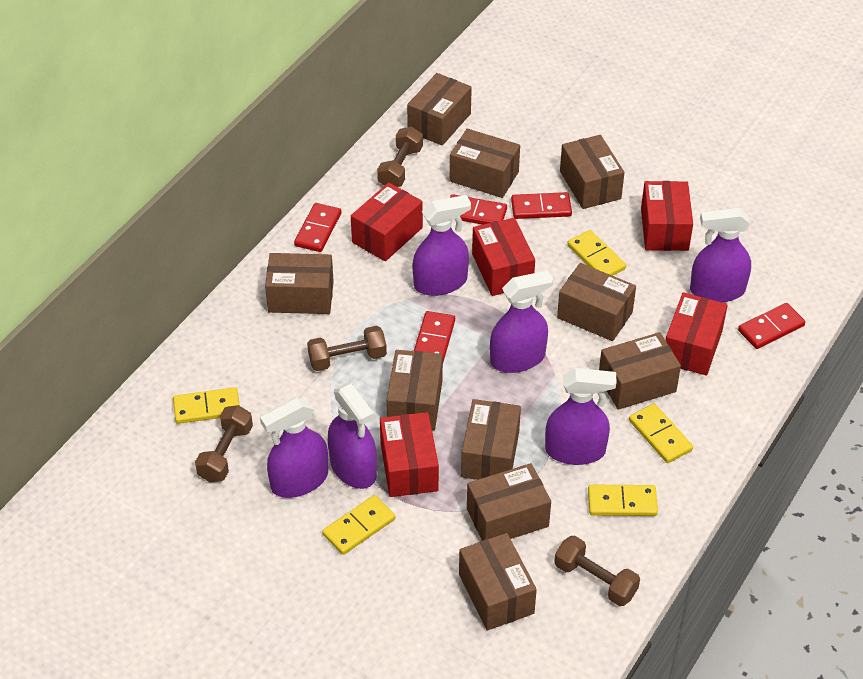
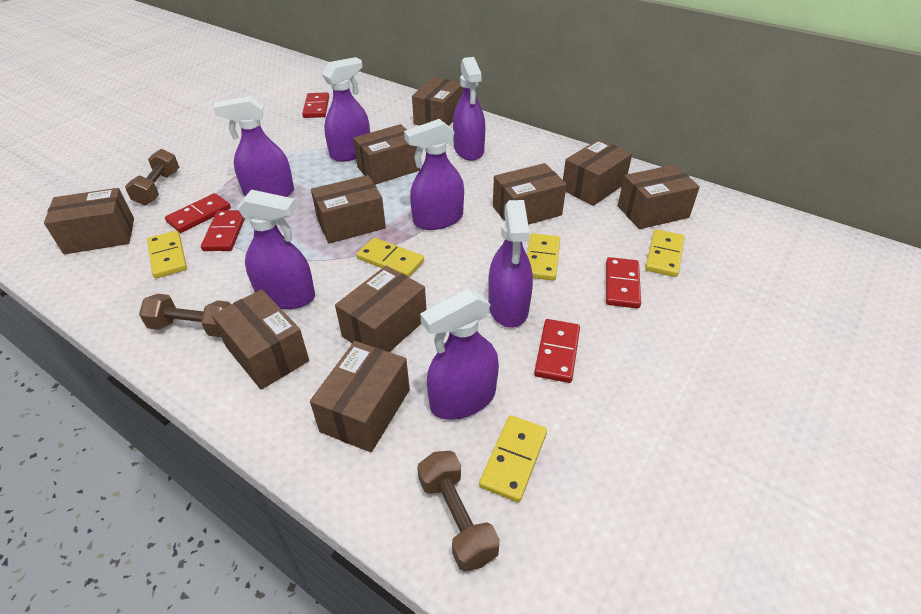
brown dumbbell: 4 -> 3
purple spray bottle: 6 -> 7
red box: 5 -> 0

